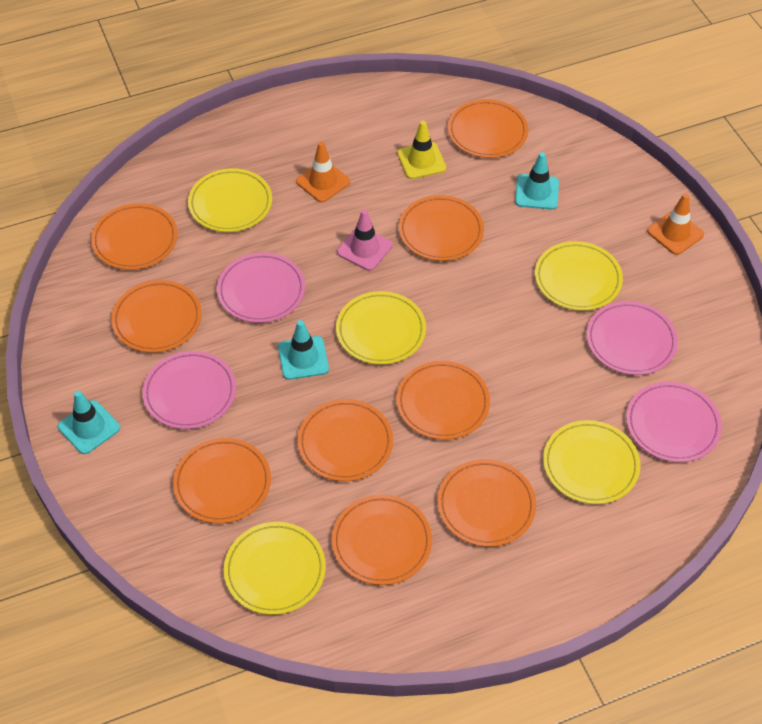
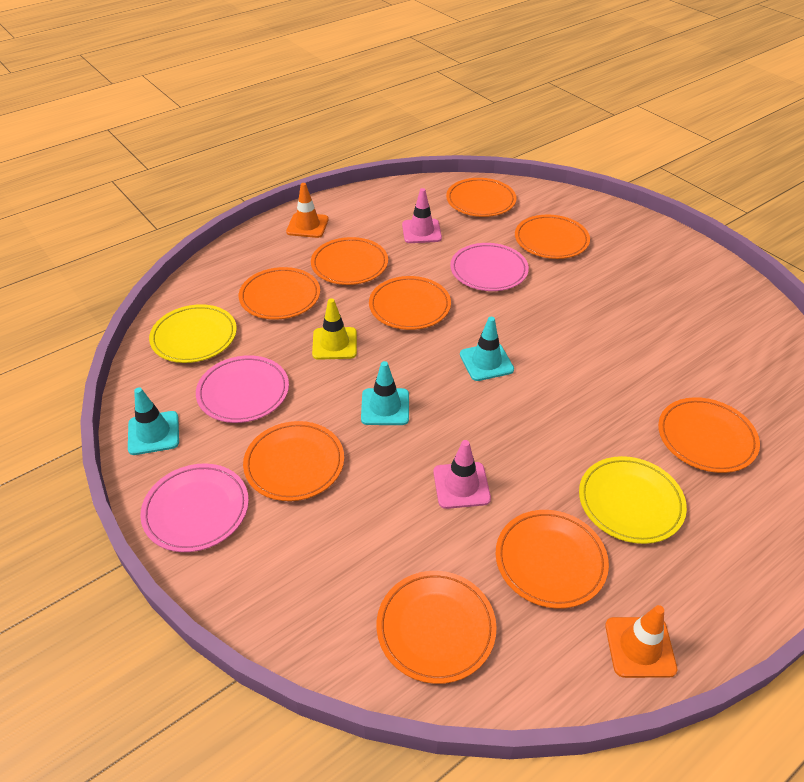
pink plate: 4 -> 3
pink traffic cone: 1 -> 2
yellow plate: 5 -> 2

